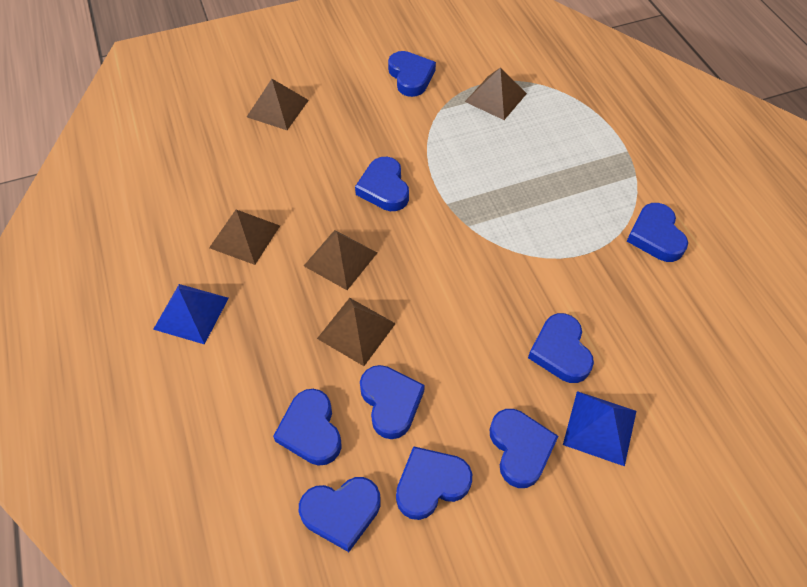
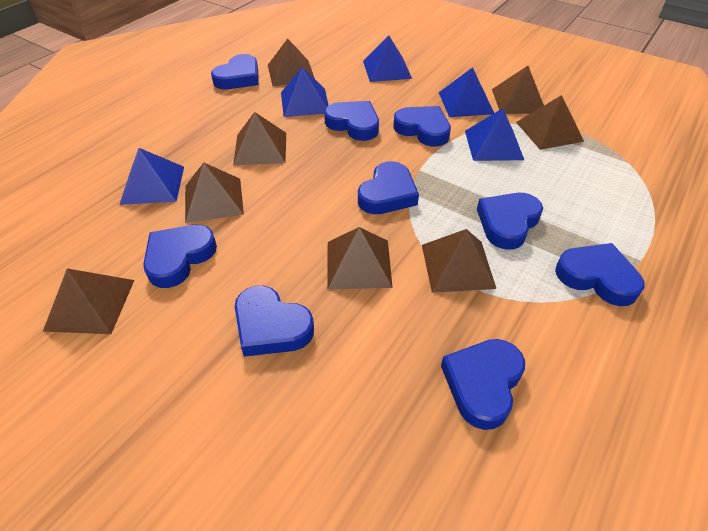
blue pyramid: 2 -> 5
brown pyramid: 5 -> 8

